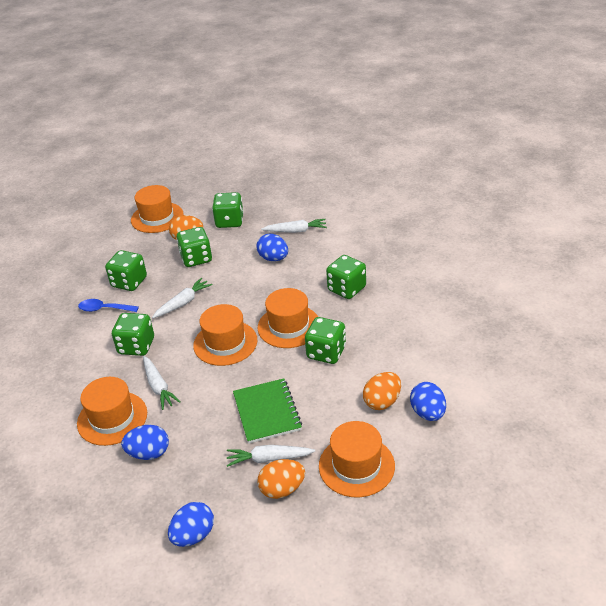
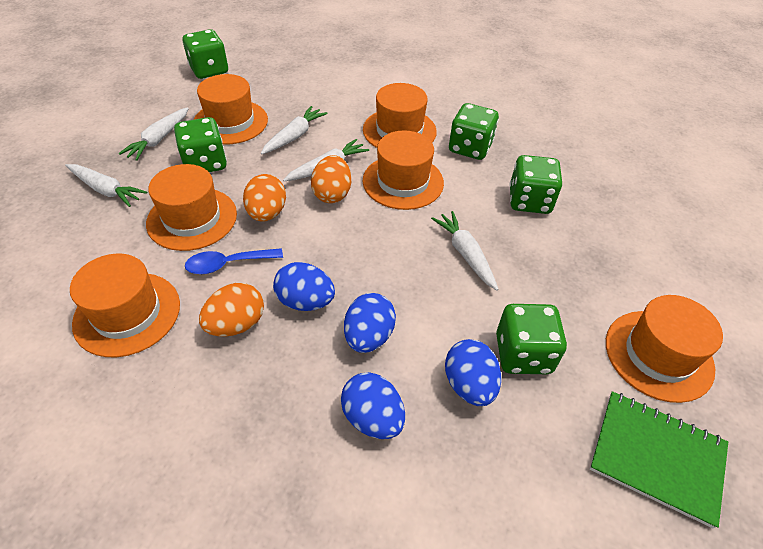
green dice: 6 -> 5
orange hat: 5 -> 6
white carrot: 4 -> 5

